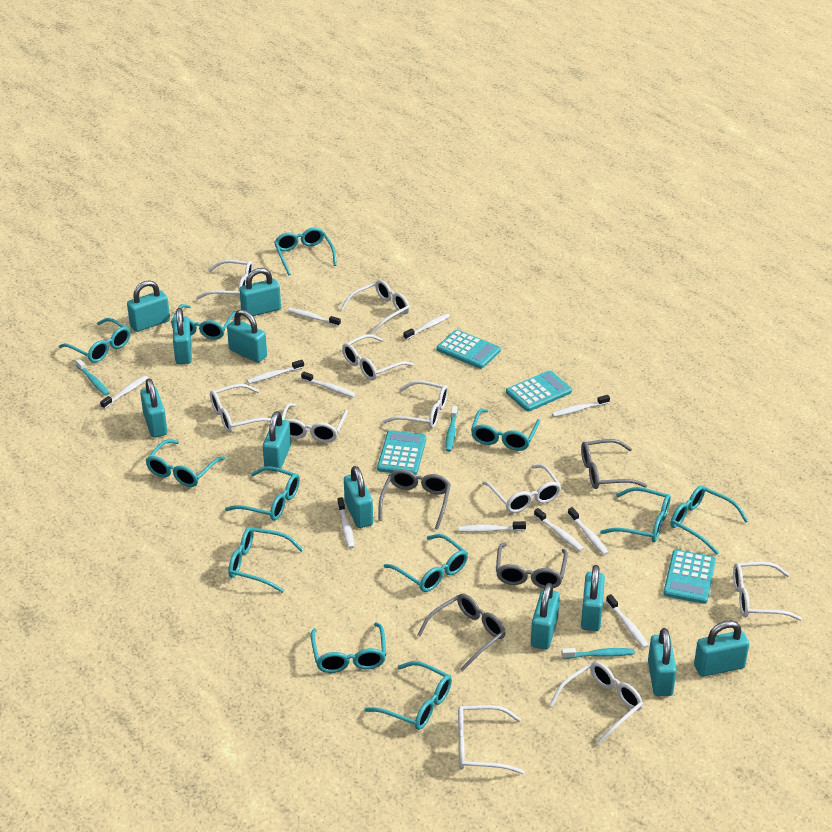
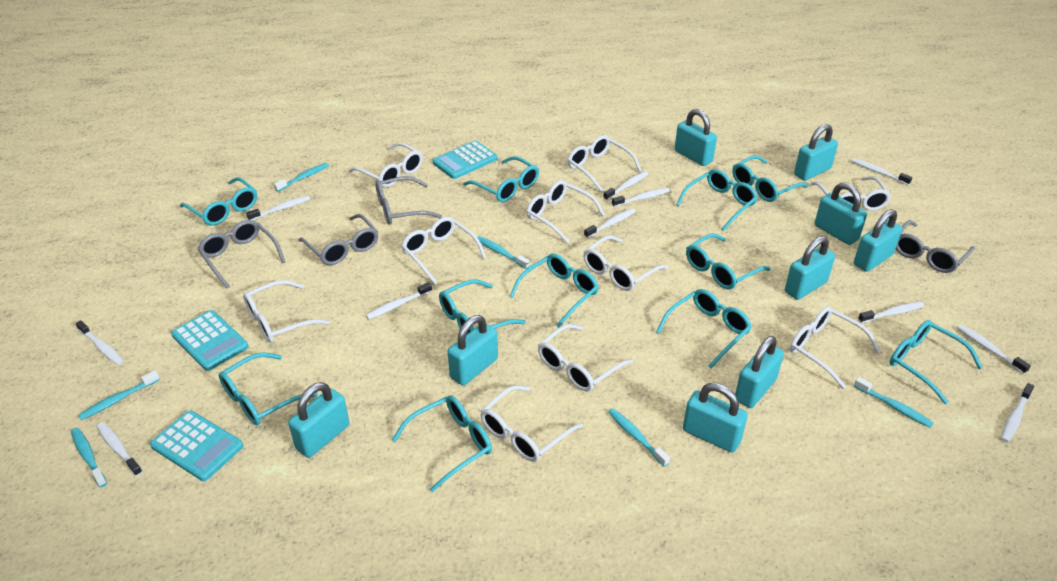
turquoise calculator: 4 -> 3
turquoise glasses: 12 -> 11
turquoise padlock: 11 -> 9
turquoise toothbrush: 3 -> 6

